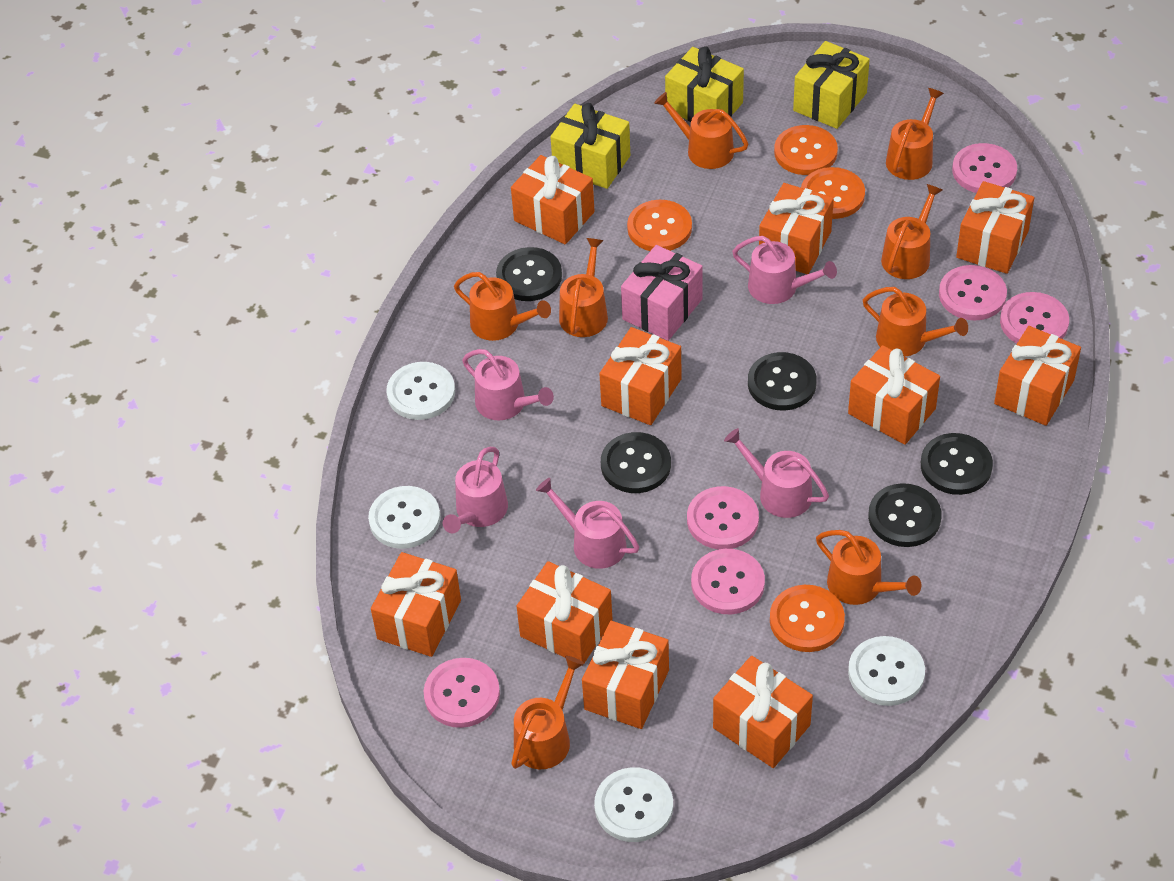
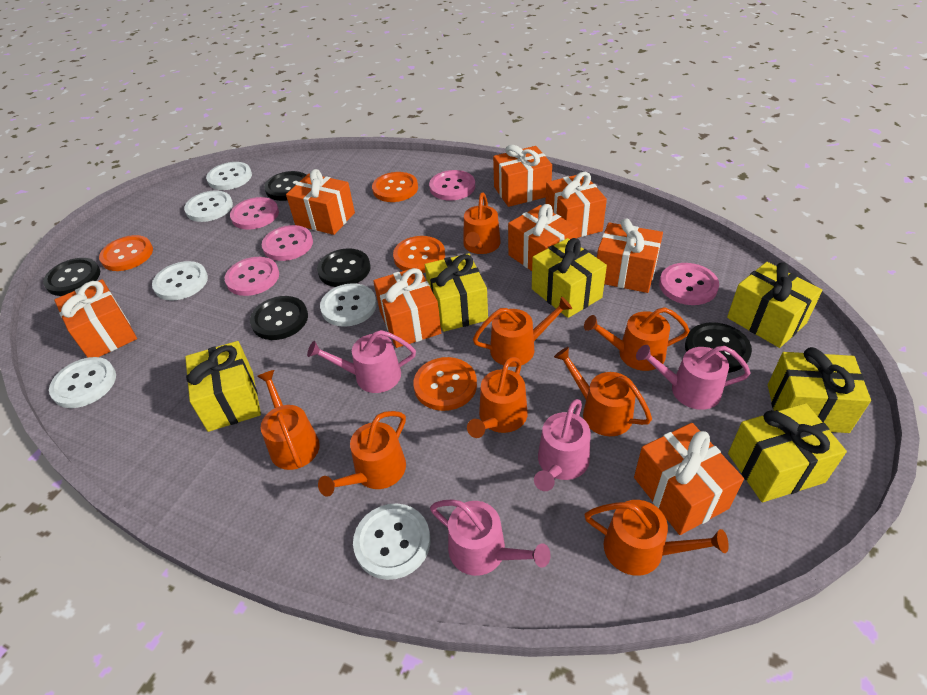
orange gift: 10 -> 8
pink button: 6 -> 5
pink gift: 1 -> 0
pink watering can: 5 -> 4
white button: 4 -> 6
yellow gift: 3 -> 6

